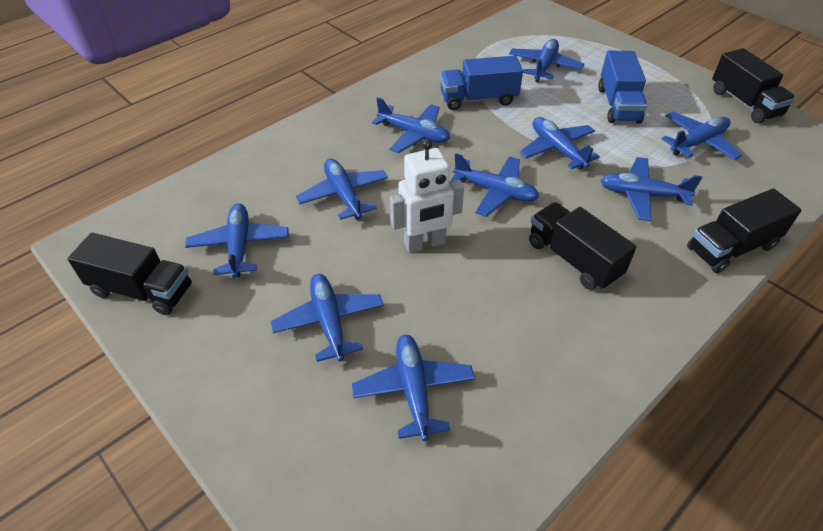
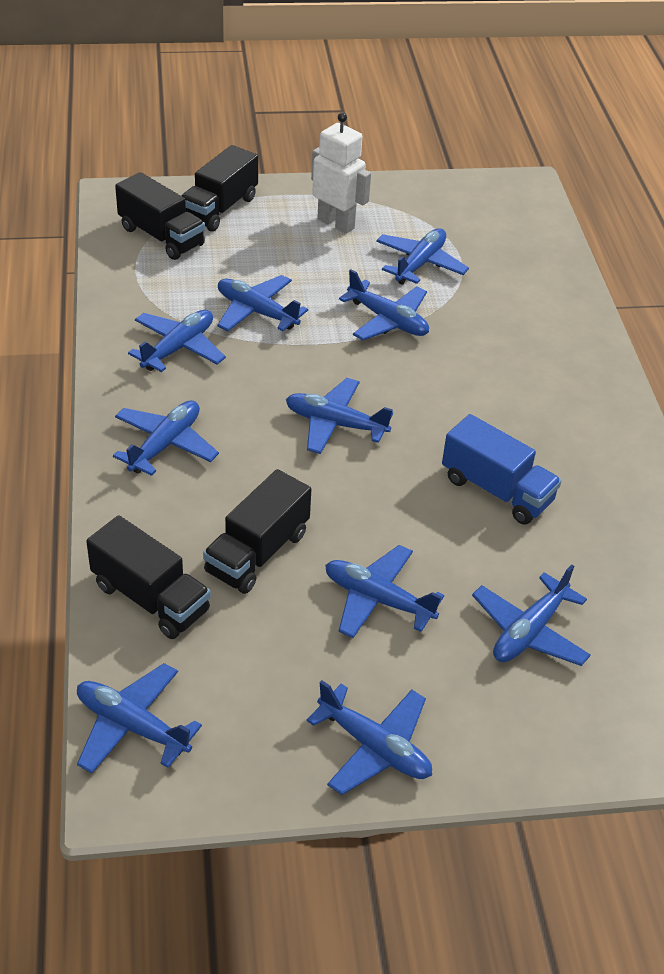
blue truck: 2 -> 1

